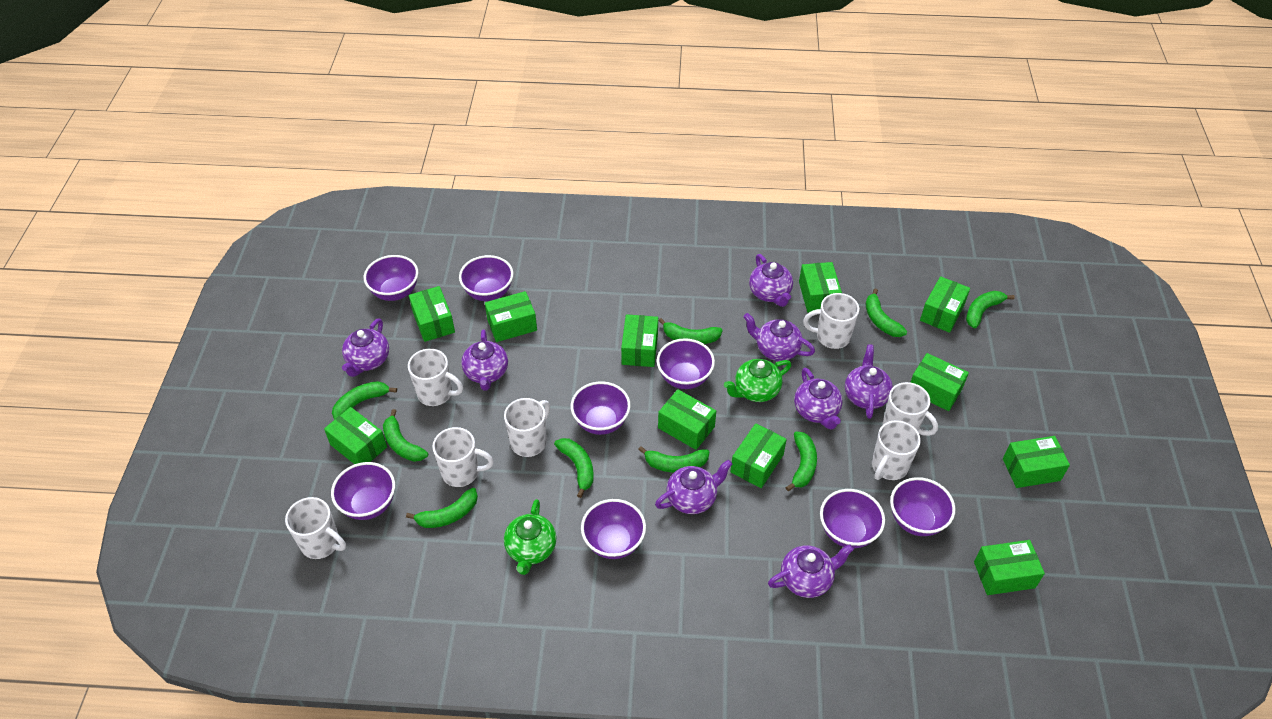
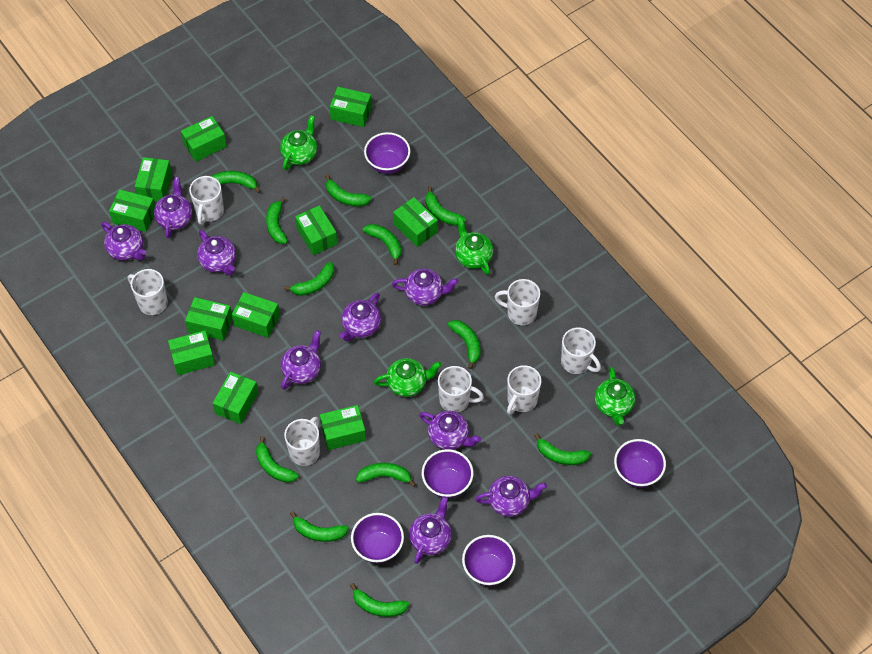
green banana: 9 -> 12
green teapot: 2 -> 4
purple bowl: 8 -> 5
purple teapot: 8 -> 9

